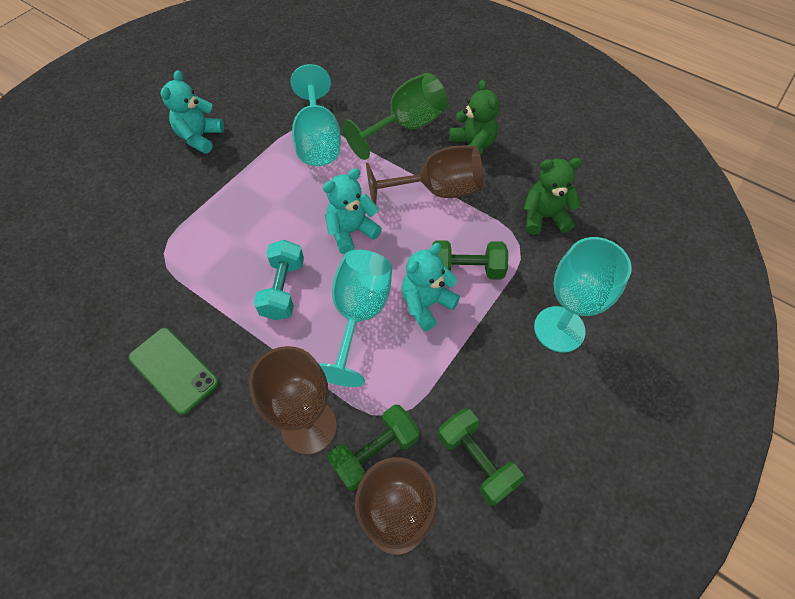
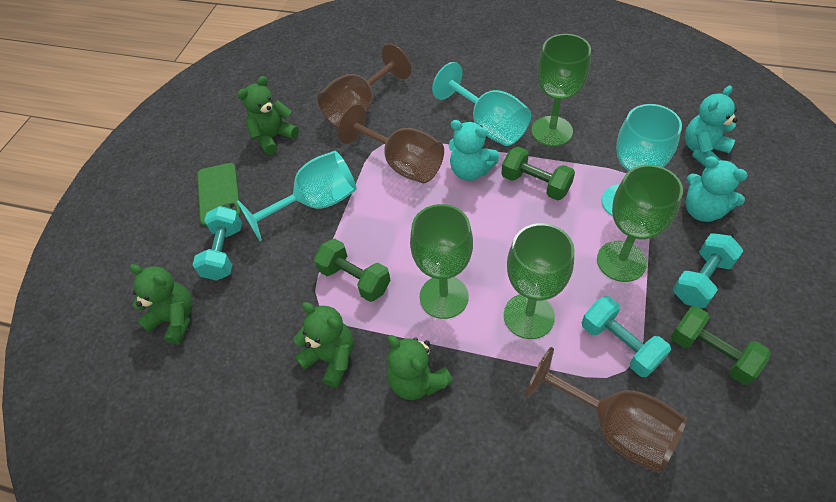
green goblet: 1 -> 4
green teddy bear: 2 -> 4
turquoise dumbbell: 1 -> 3

